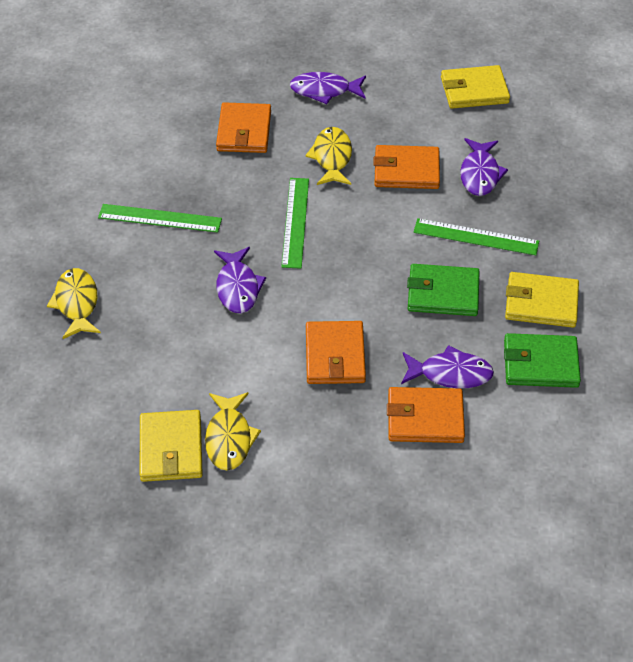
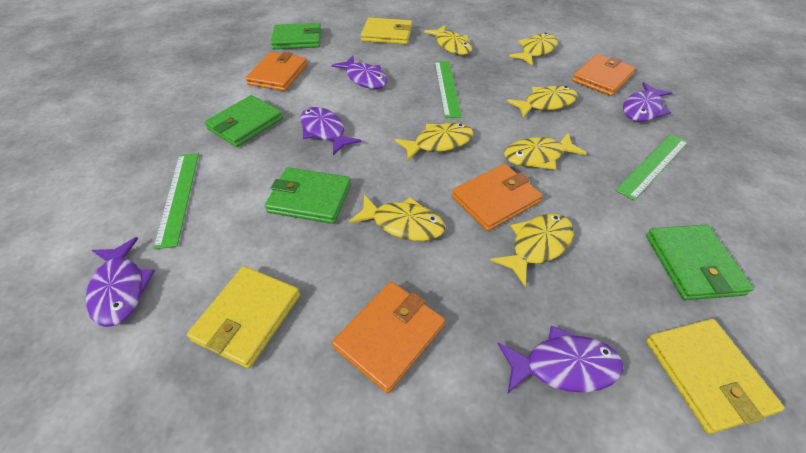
green wallet: 2 -> 4
purple fish: 4 -> 5
yellow fish: 3 -> 7

